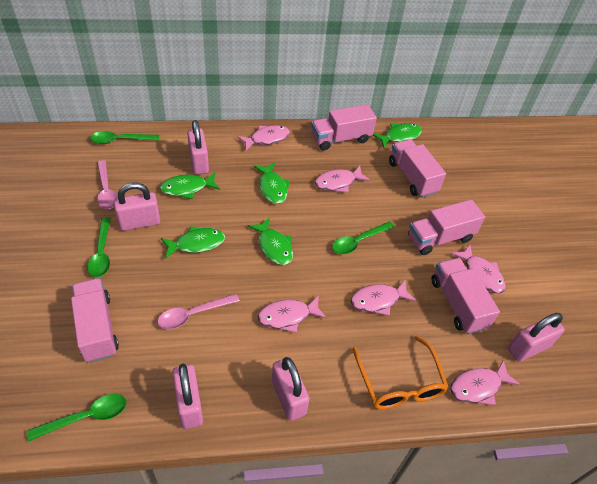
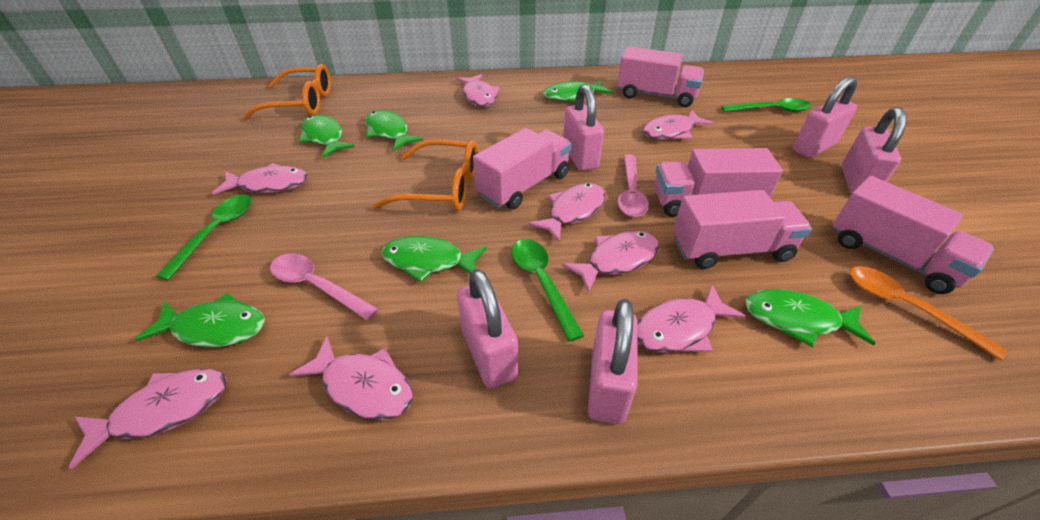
green fish: 5 -> 6
green spoon: 4 -> 3
orange glasses: 1 -> 2
orange spoon: 0 -> 1
pink fish: 6 -> 8

